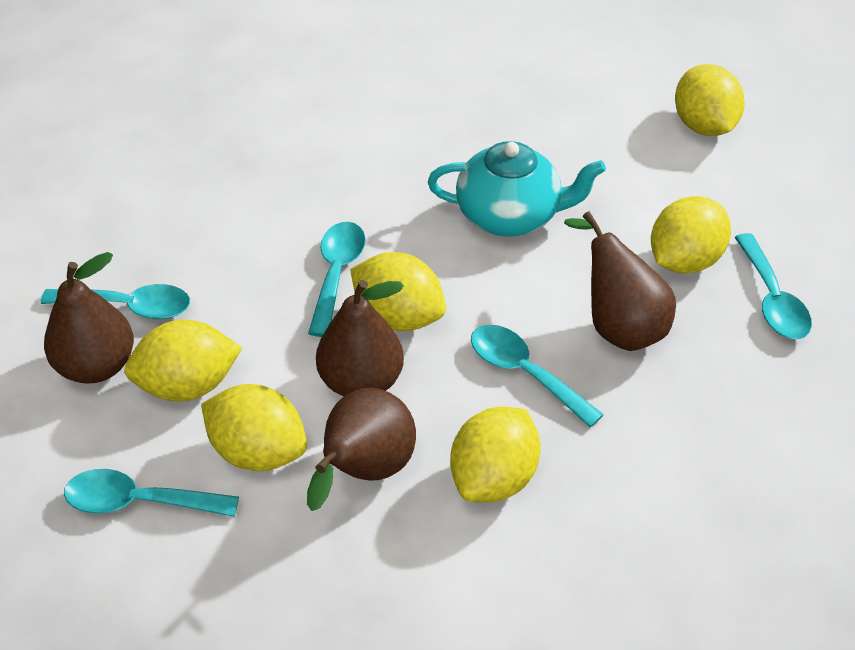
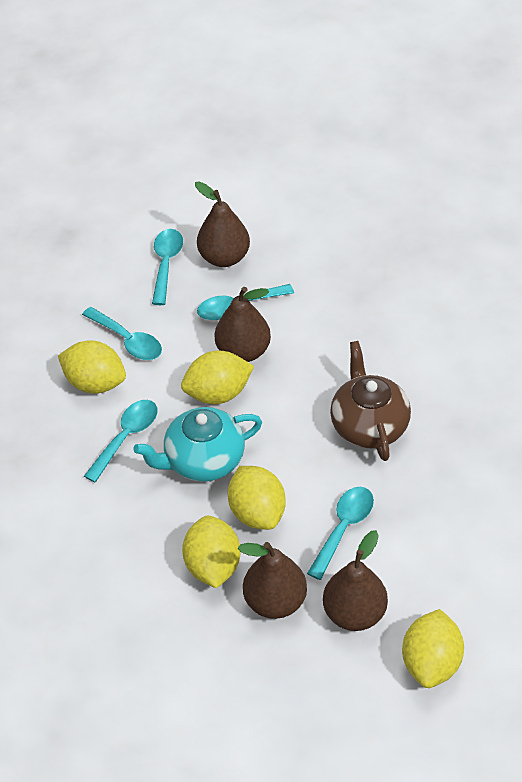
brown teapot: 0 -> 1
yellow lemon: 6 -> 5

